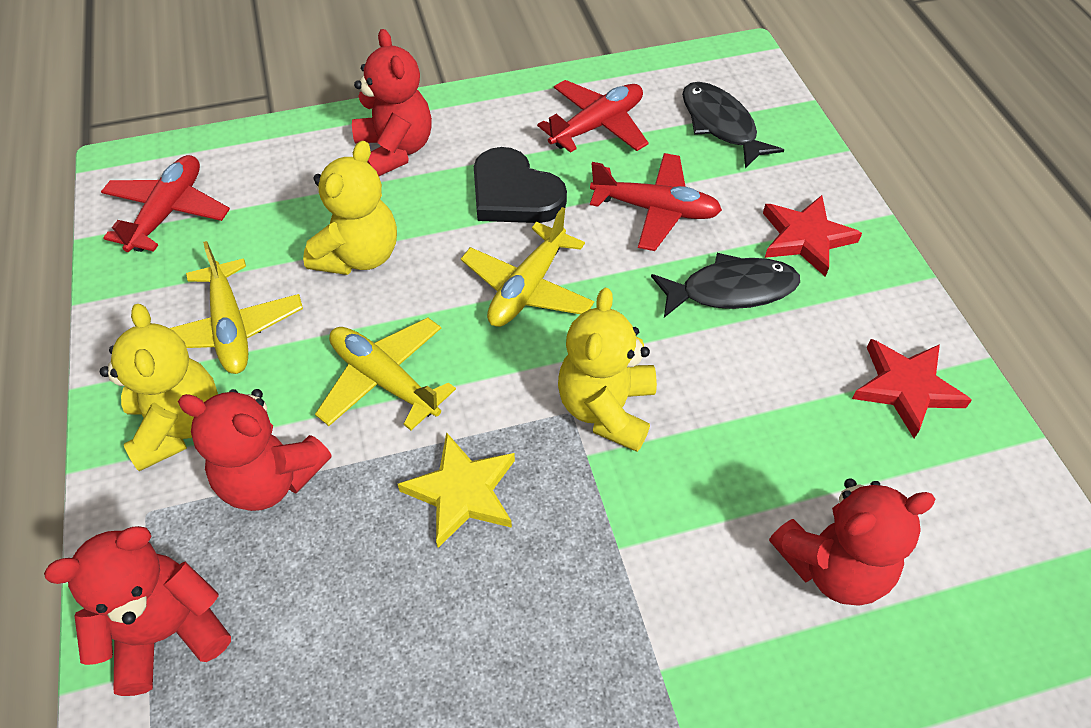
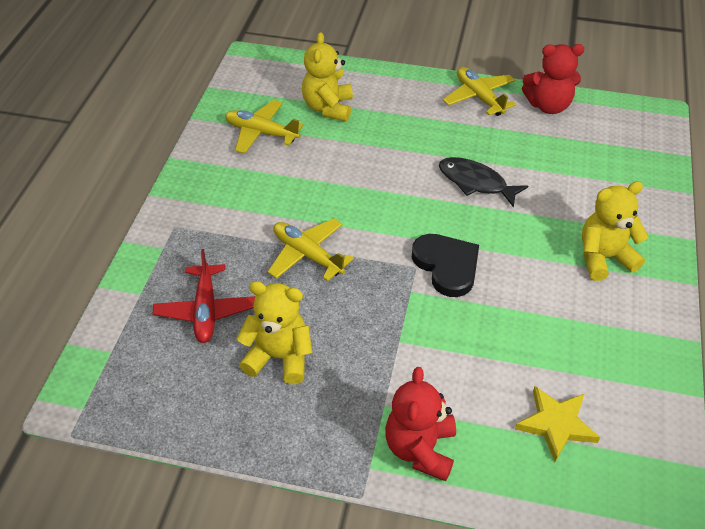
black fish: 2 -> 1
red plane: 3 -> 1
red star: 2 -> 0
red teddy bear: 4 -> 2

